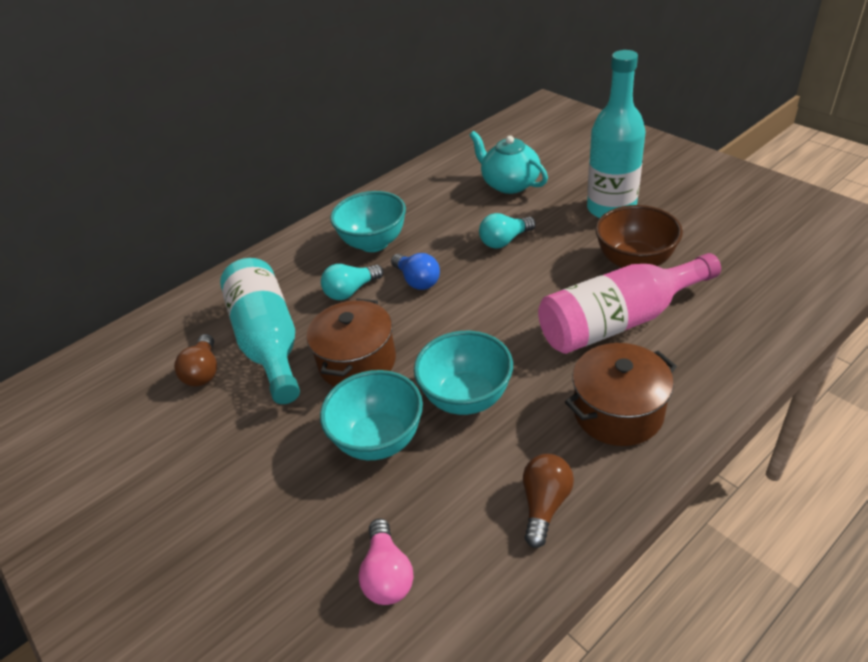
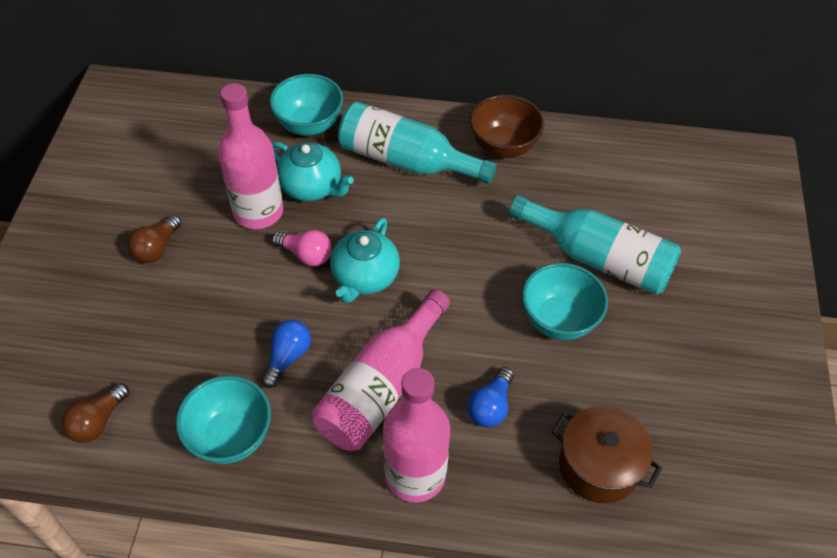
blue light bulb: 1 -> 2
brown pot: 2 -> 1
pink bottle: 1 -> 3
turquoise light bulb: 2 -> 0
turquoise teapot: 1 -> 2

